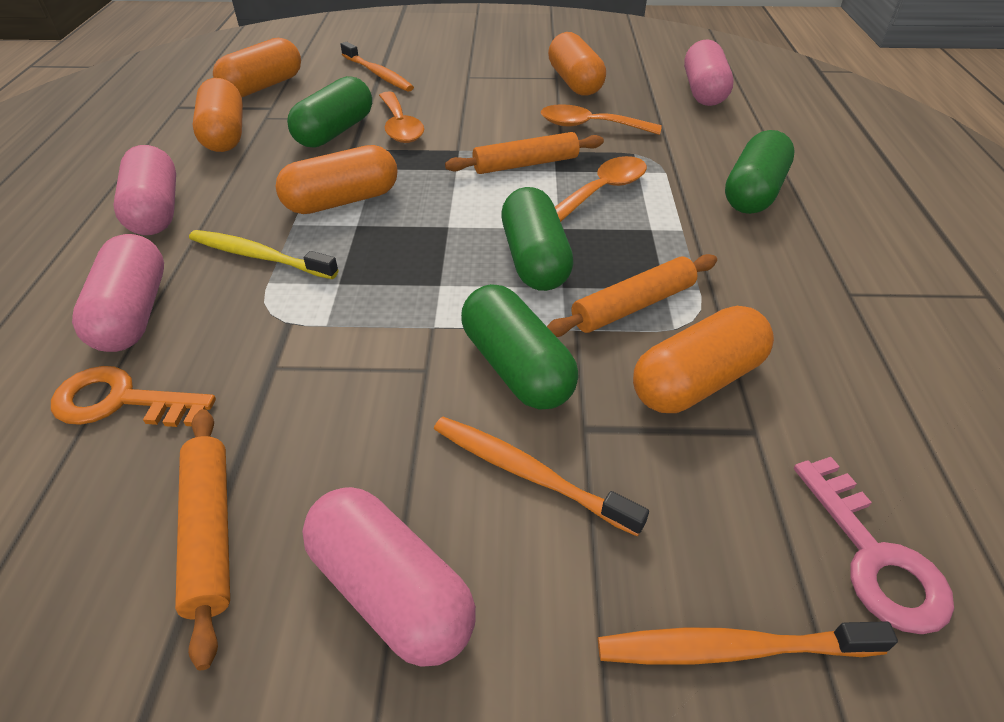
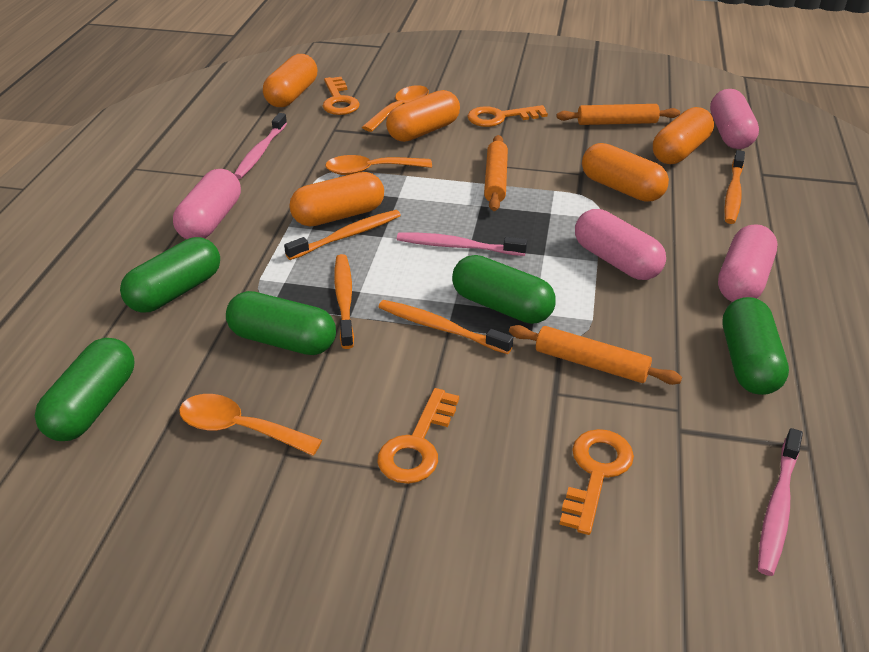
green capsule: 4 -> 5
orange key: 1 -> 4
orange toothbrush: 3 -> 4
pink key: 1 -> 0
pink toothbrush: 0 -> 3
yellow toothbrush: 1 -> 0

